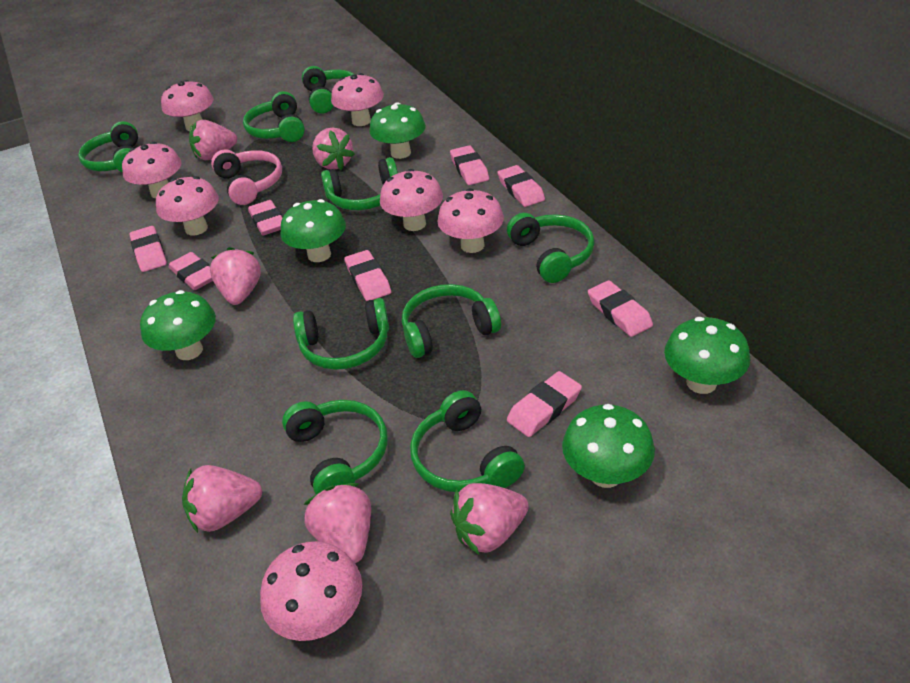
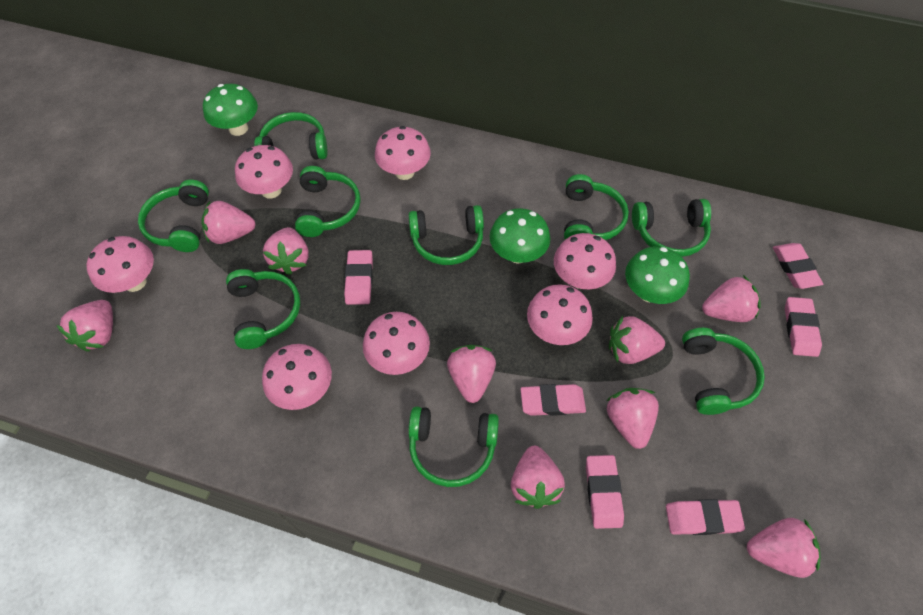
green mushroom: 5 -> 3
pink eraser: 8 -> 6
pink headphones: 1 -> 0
pink strawberry: 6 -> 9

